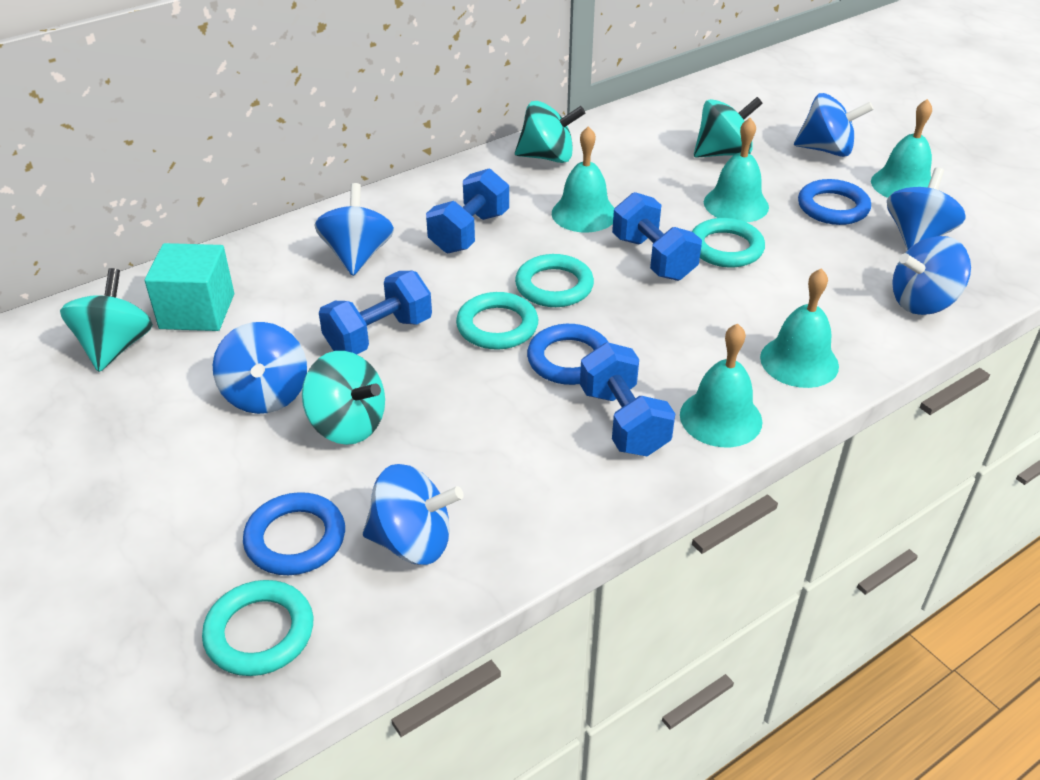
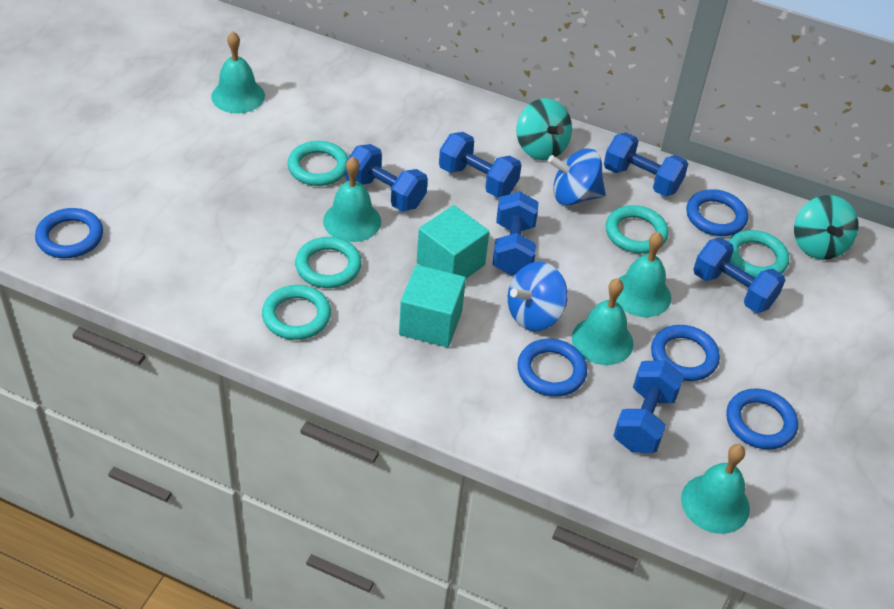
blue dumbbell: 4 -> 6
blue ring: 3 -> 5
blue spinning top: 6 -> 2
turquoise cube: 1 -> 2
turquoise ring: 4 -> 5
turquoise spinning top: 4 -> 2

